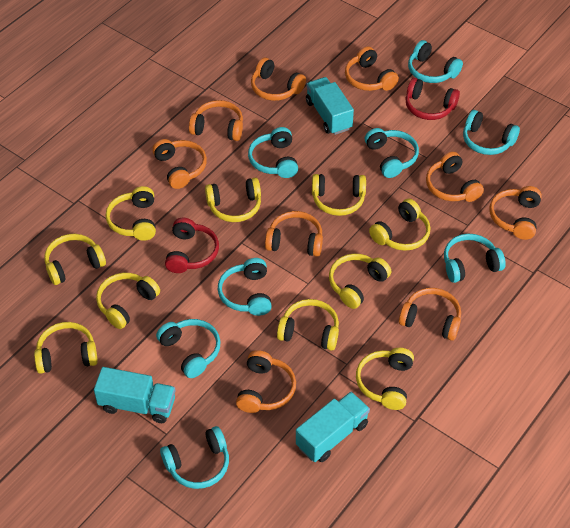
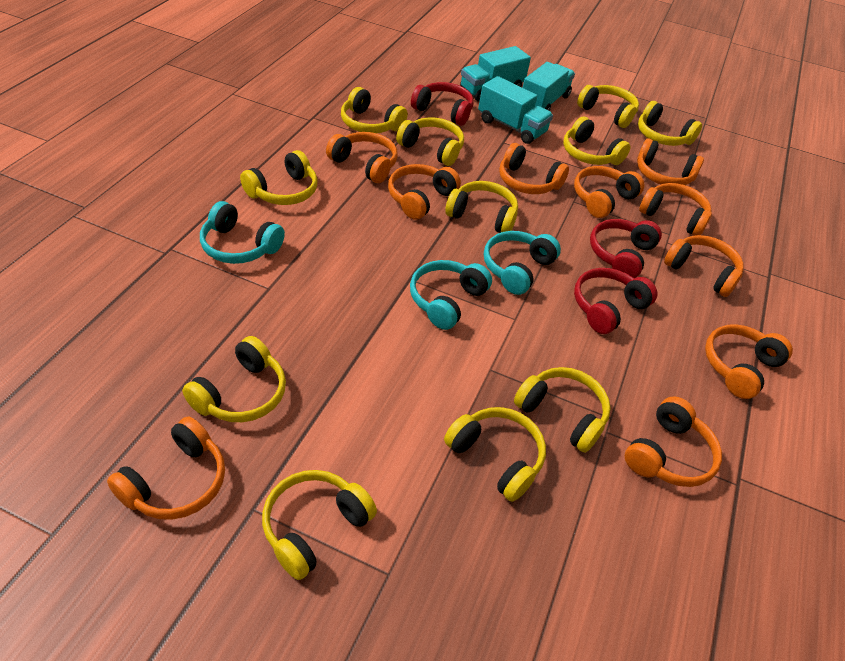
orange headphones: 9 -> 10
red headphones: 2 -> 3
turquoise headphones: 8 -> 3
yellow headphones: 10 -> 11

